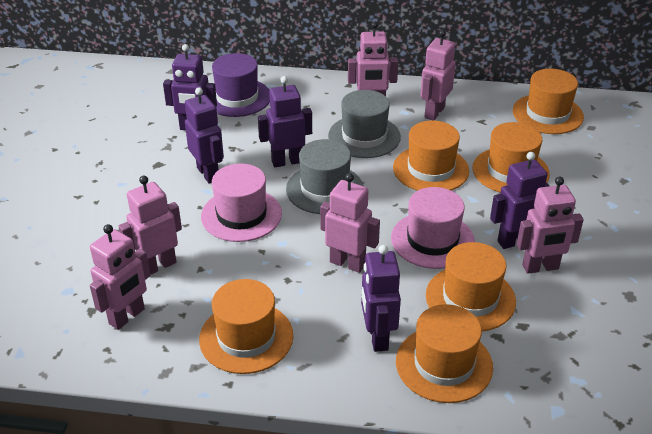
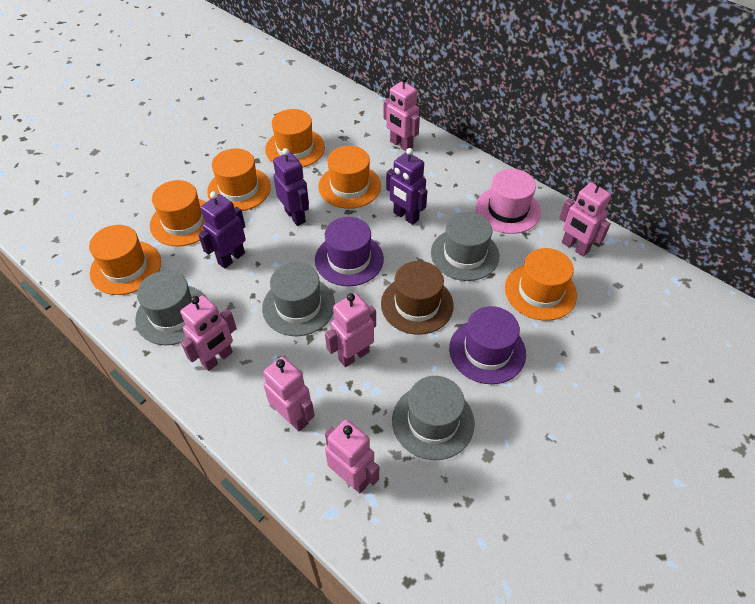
brown hat: 0 -> 1
grey hat: 2 -> 4
pink hat: 2 -> 1
purple hat: 1 -> 2
purple robot: 5 -> 3

